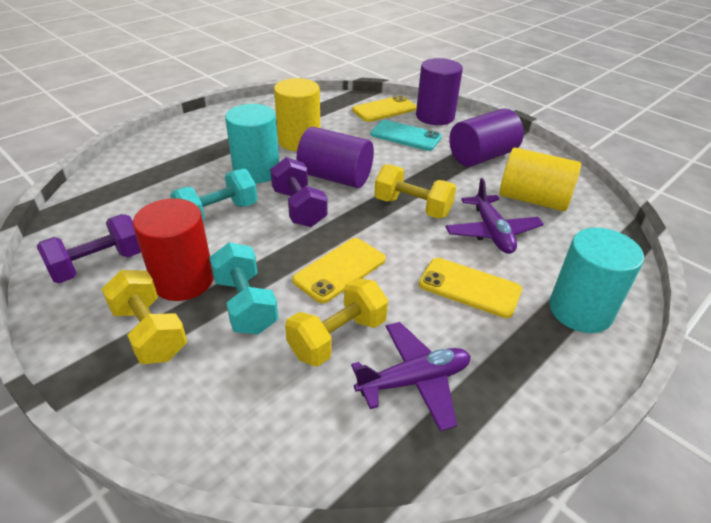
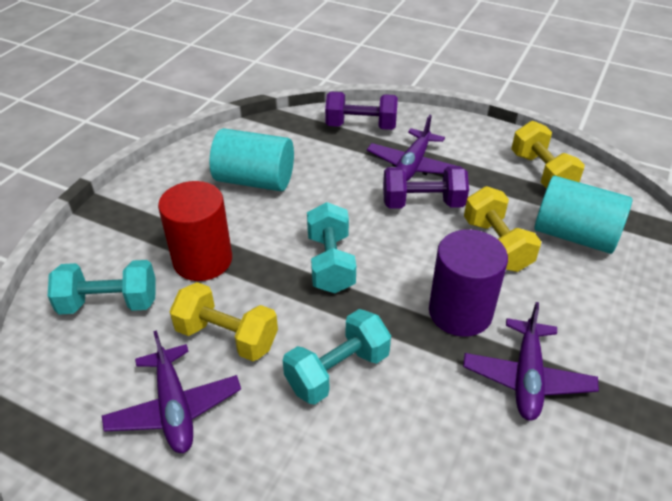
purple cylinder: 3 -> 1
purple plane: 2 -> 3
turquoise dumbbell: 2 -> 3
turquoise phone: 1 -> 0
yellow cylinder: 2 -> 0
yellow phone: 3 -> 0

